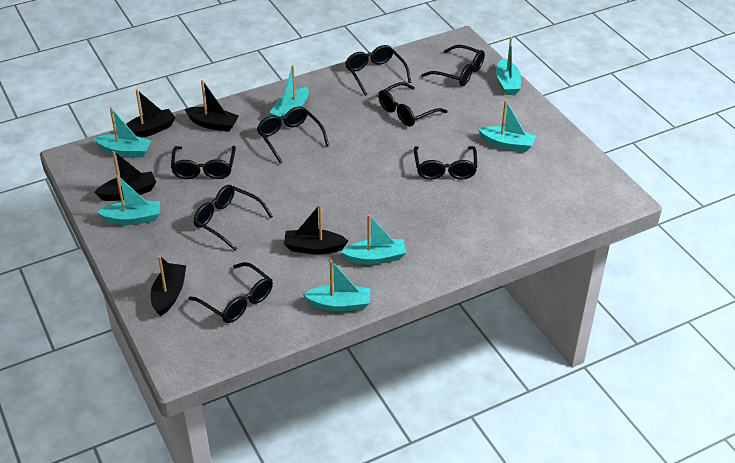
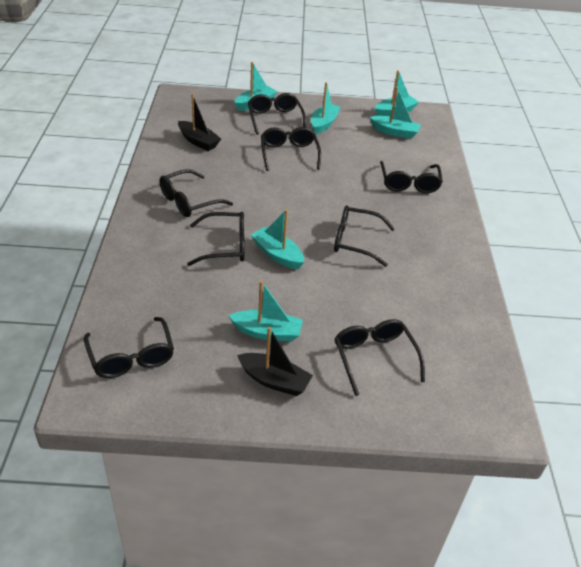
black boat: 5 -> 2
turquoise boat: 7 -> 6

